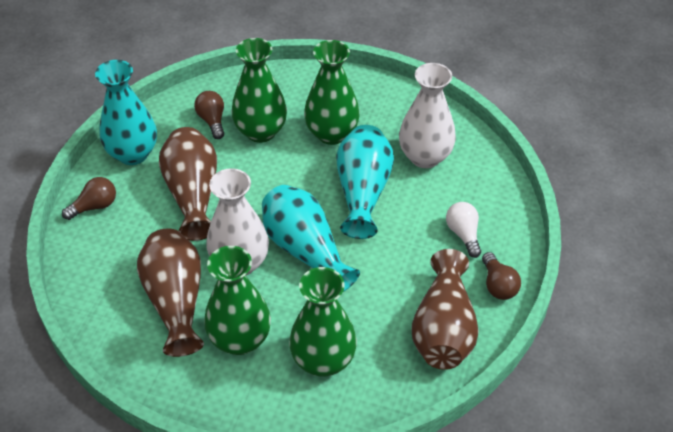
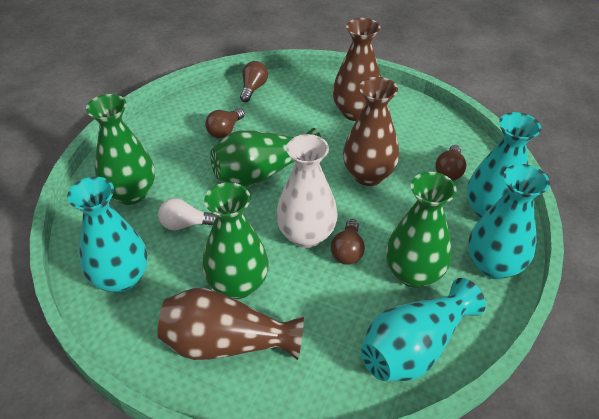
brown light bulb: 3 -> 4
turquoise vase: 3 -> 4
white vase: 2 -> 1

